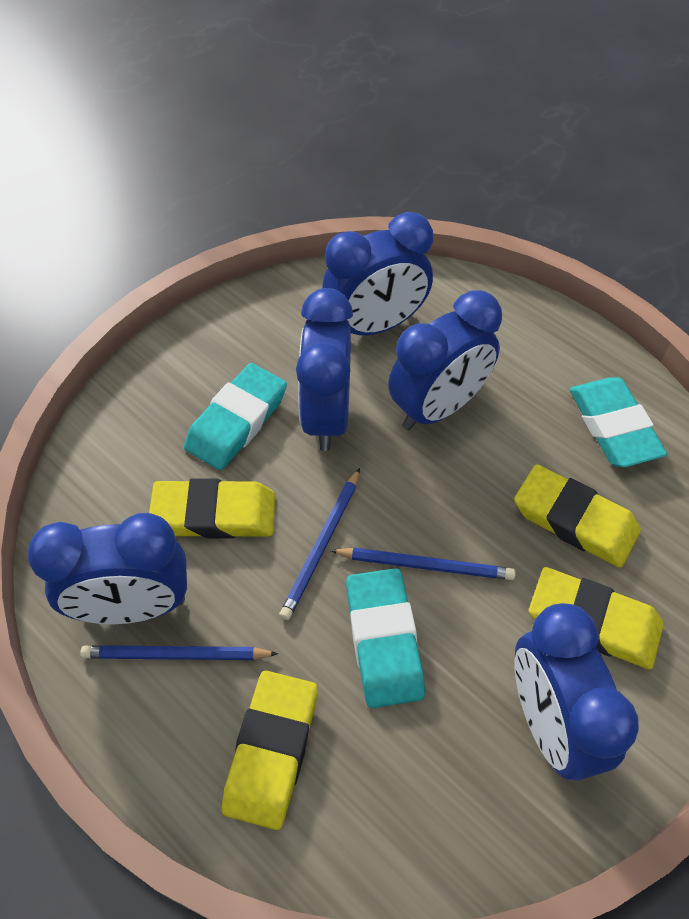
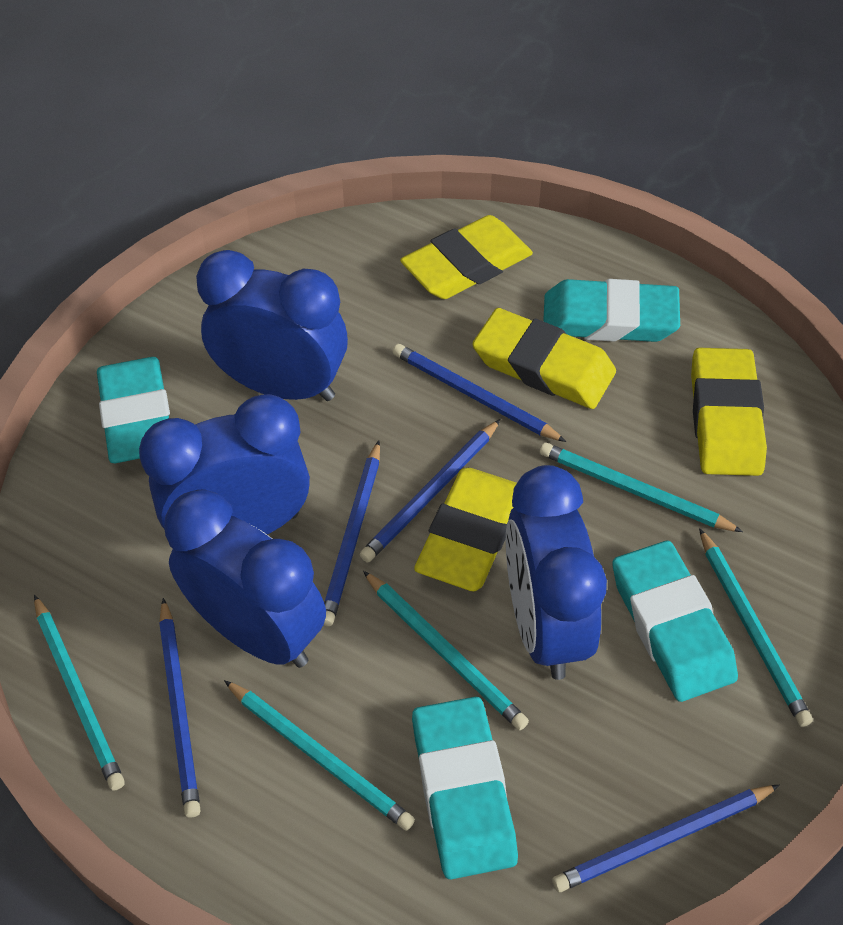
blue clock: 5 -> 4
blue pencil: 3 -> 5
turquoise eraser: 3 -> 4
turquoise pencil: 0 -> 5

